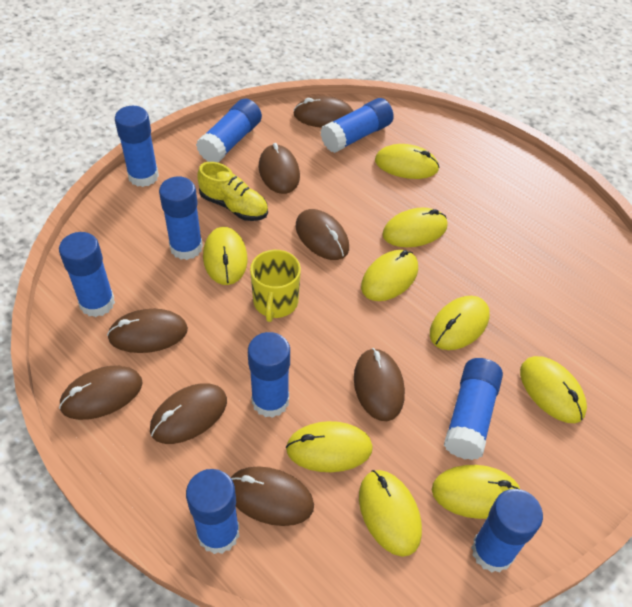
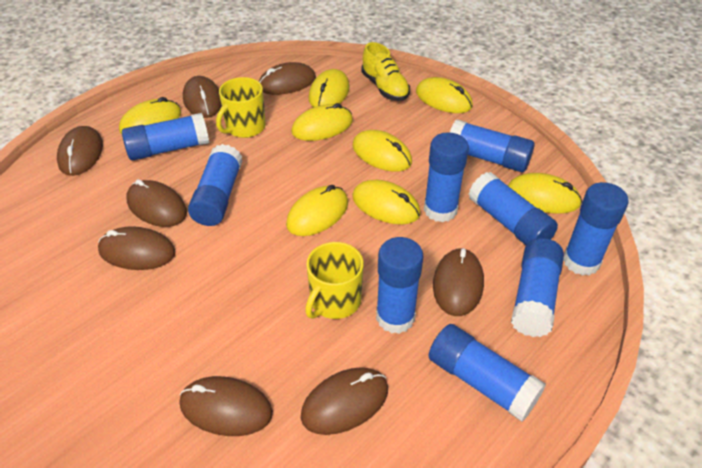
yellow mouse: 9 -> 8
yellow mug: 1 -> 2

